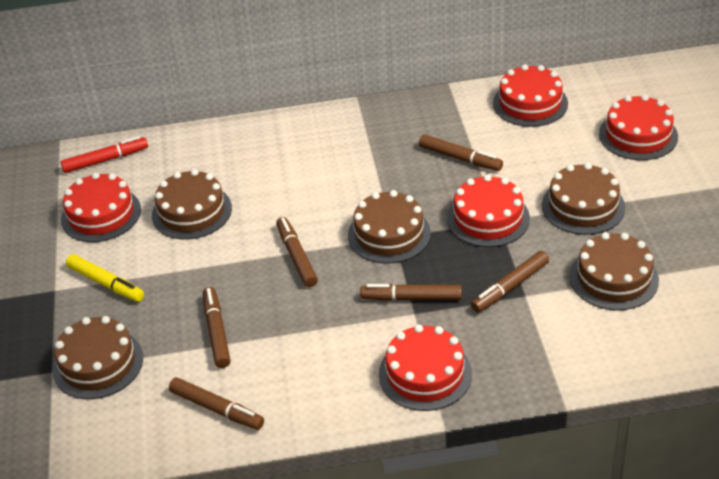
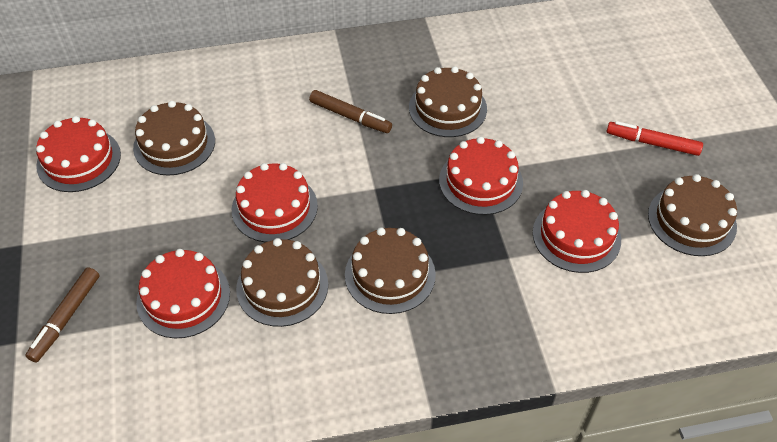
brown marker: 6 -> 2
yellow marker: 1 -> 0

